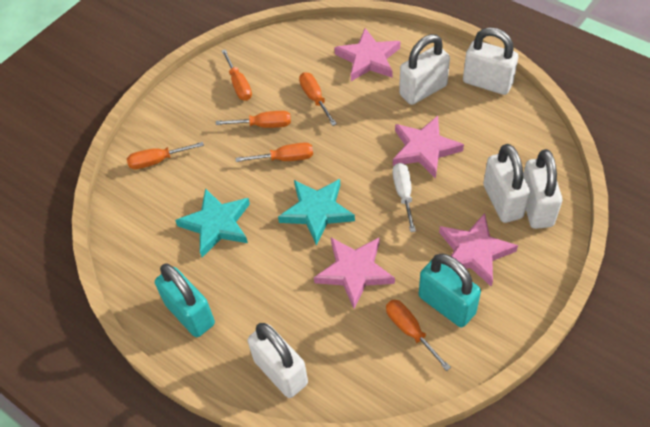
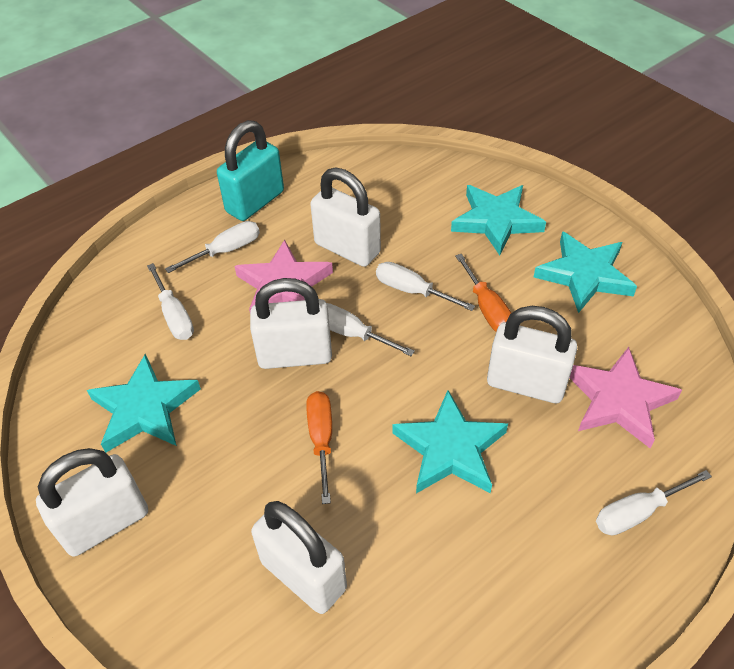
orange screwdriver: 6 -> 2
pink star: 4 -> 2
turquoise padlock: 2 -> 1
turquoise star: 2 -> 4
white screwdriver: 1 -> 5

